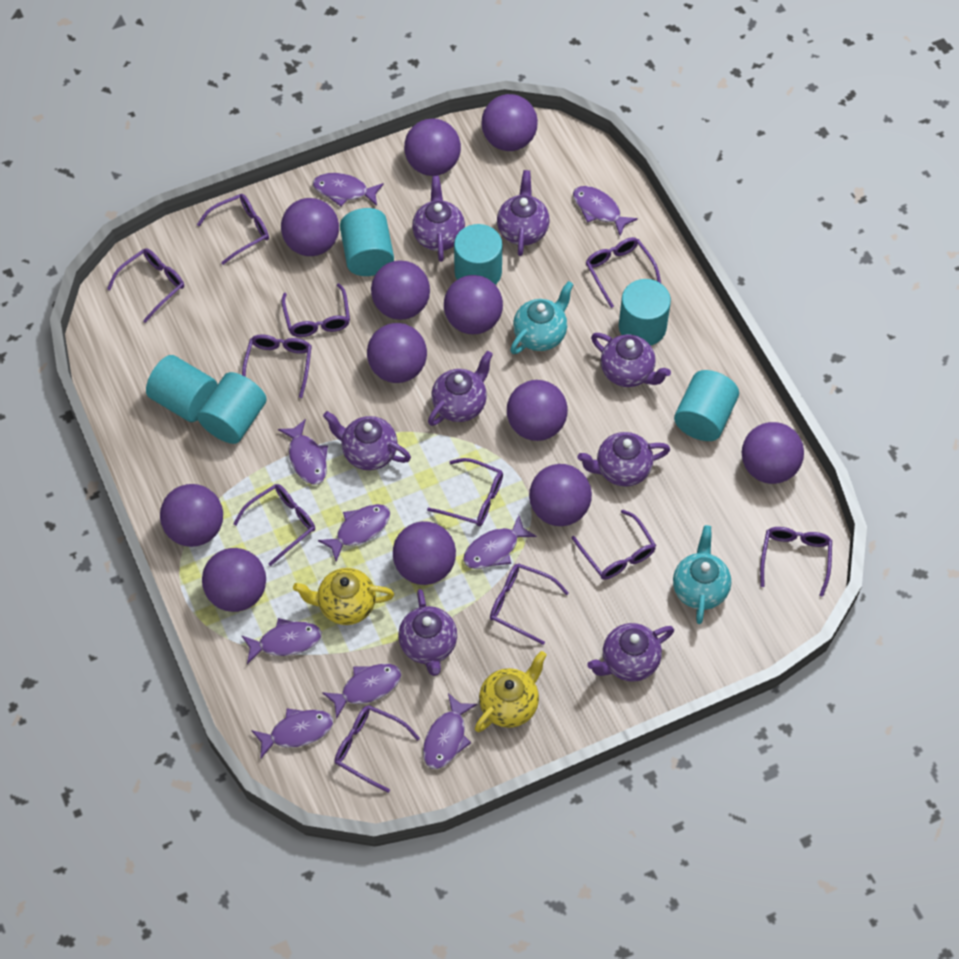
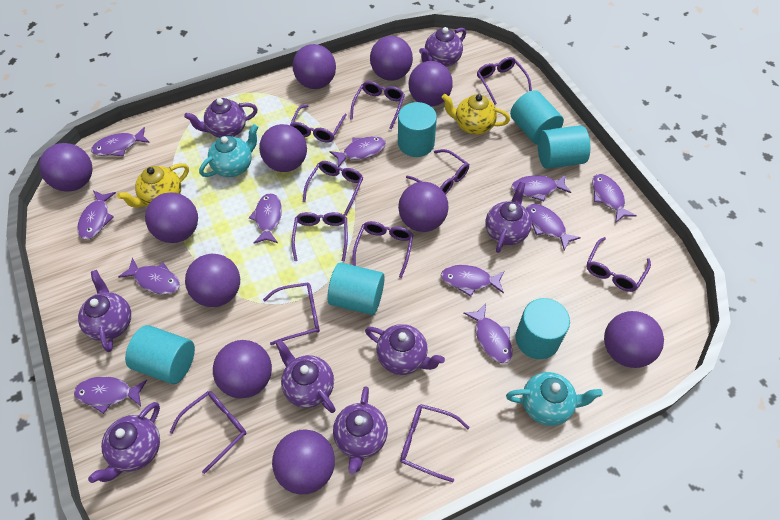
purple ball: 12 -> 11
purple fish: 9 -> 11

